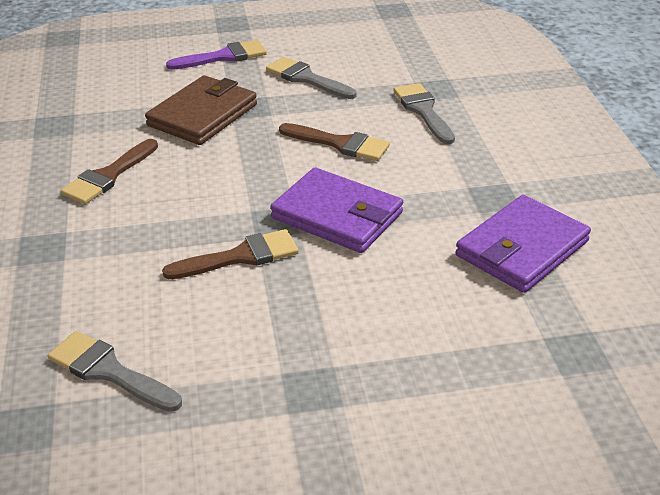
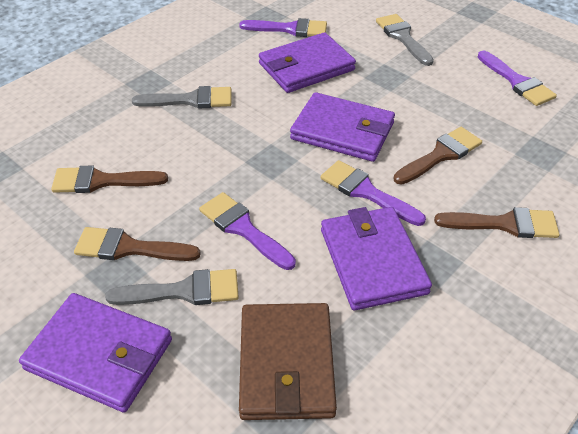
brown brush: 3 -> 4
purple brush: 1 -> 4
purple wallet: 2 -> 4

